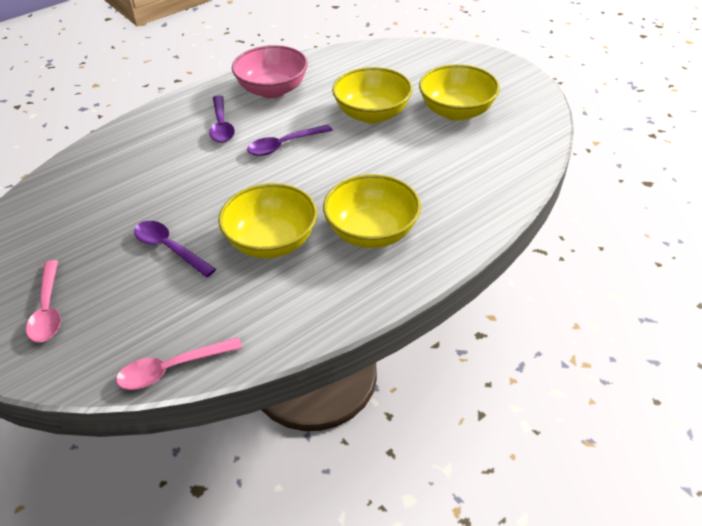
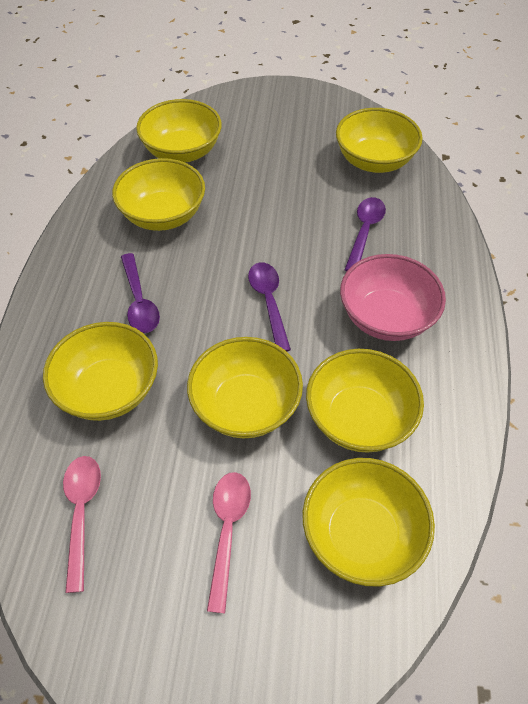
yellow bowl: 4 -> 7

